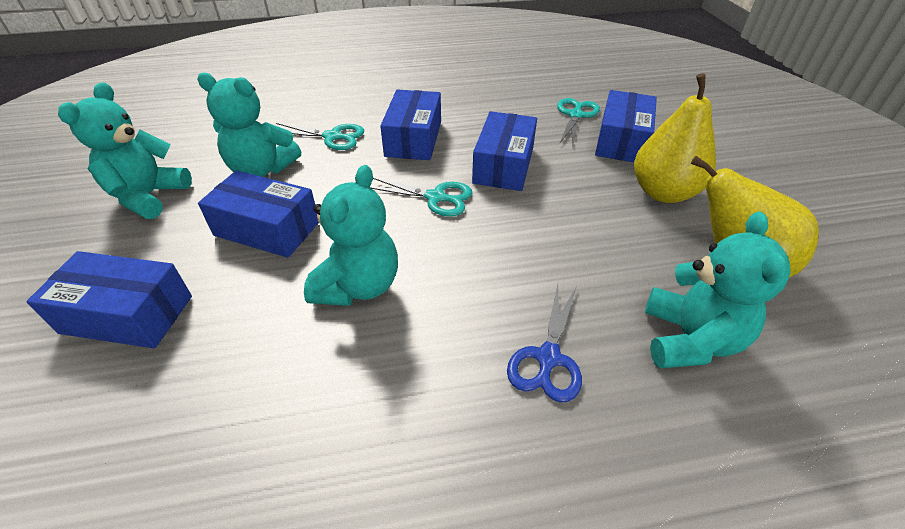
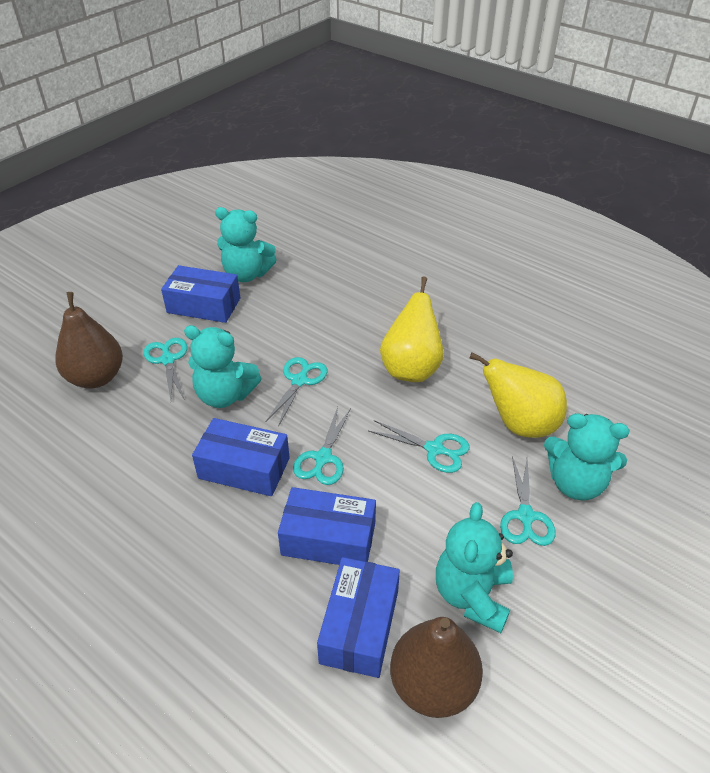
blue box: 5 -> 4
blue scissors: 1 -> 0
brown pear: 0 -> 2
turquoise scissors: 3 -> 5

